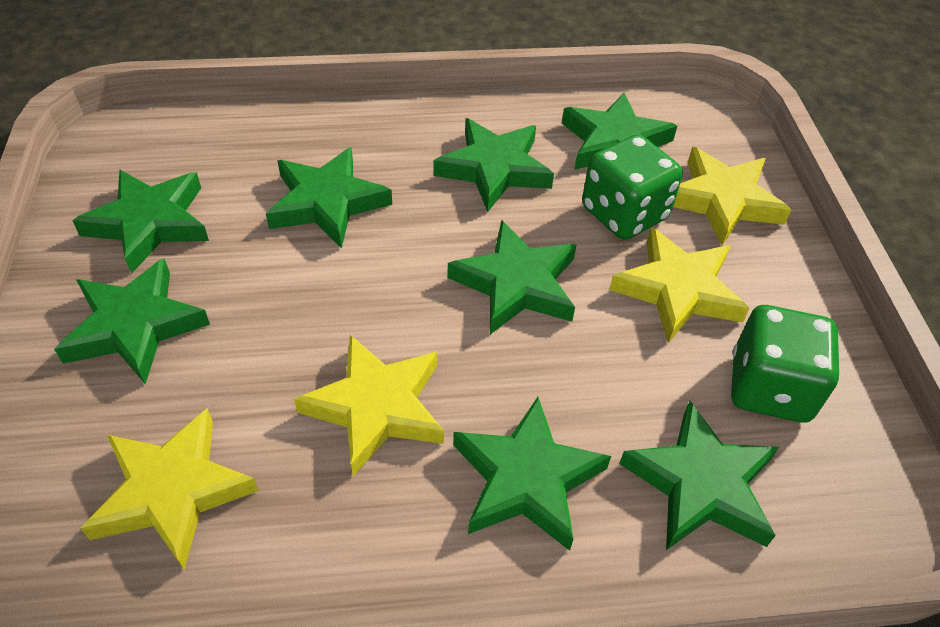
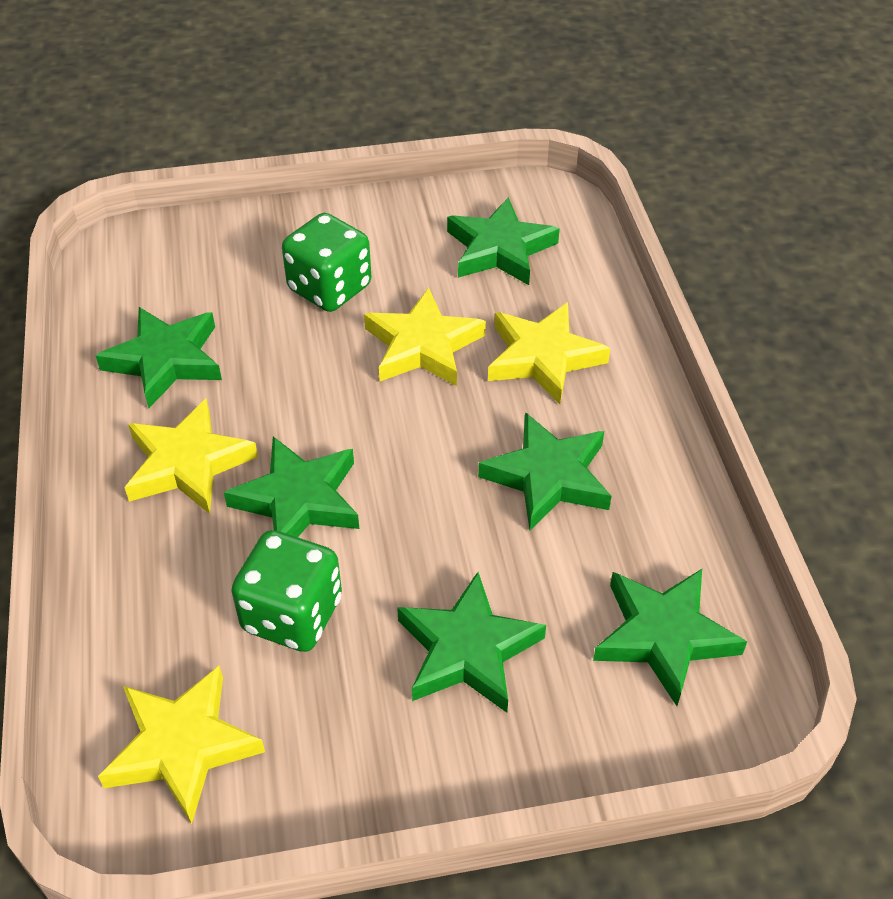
green star: 8 -> 6

